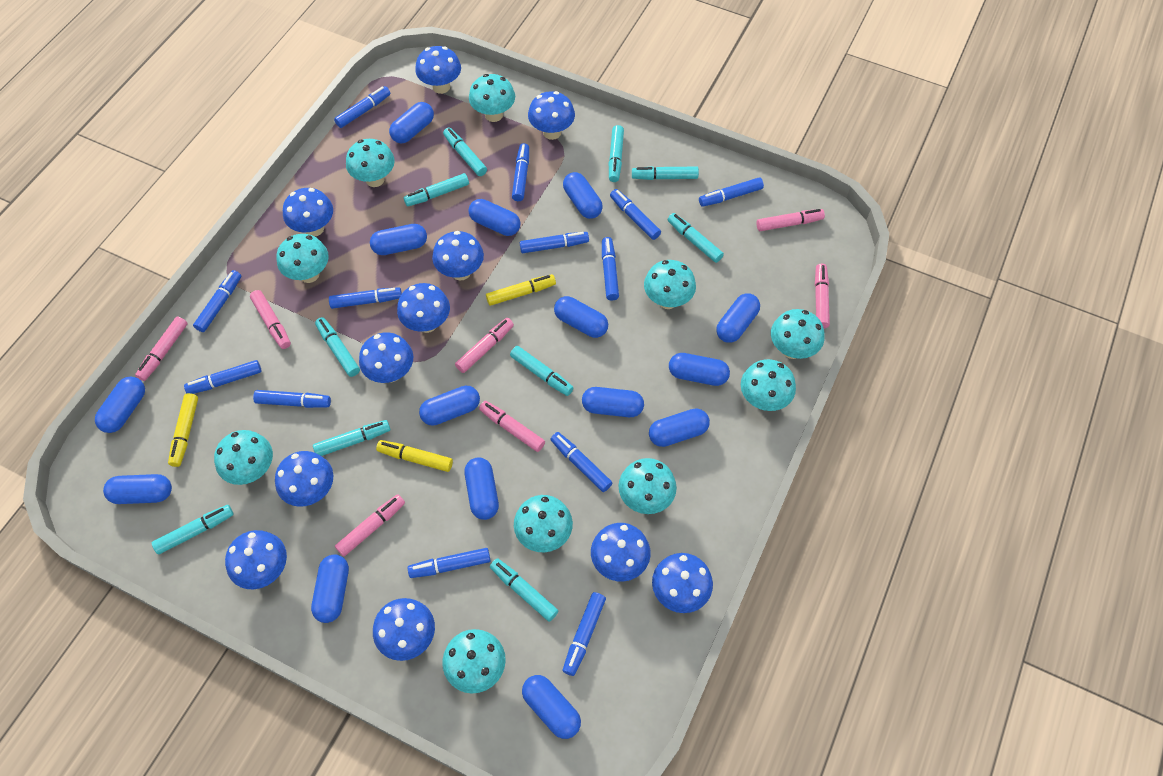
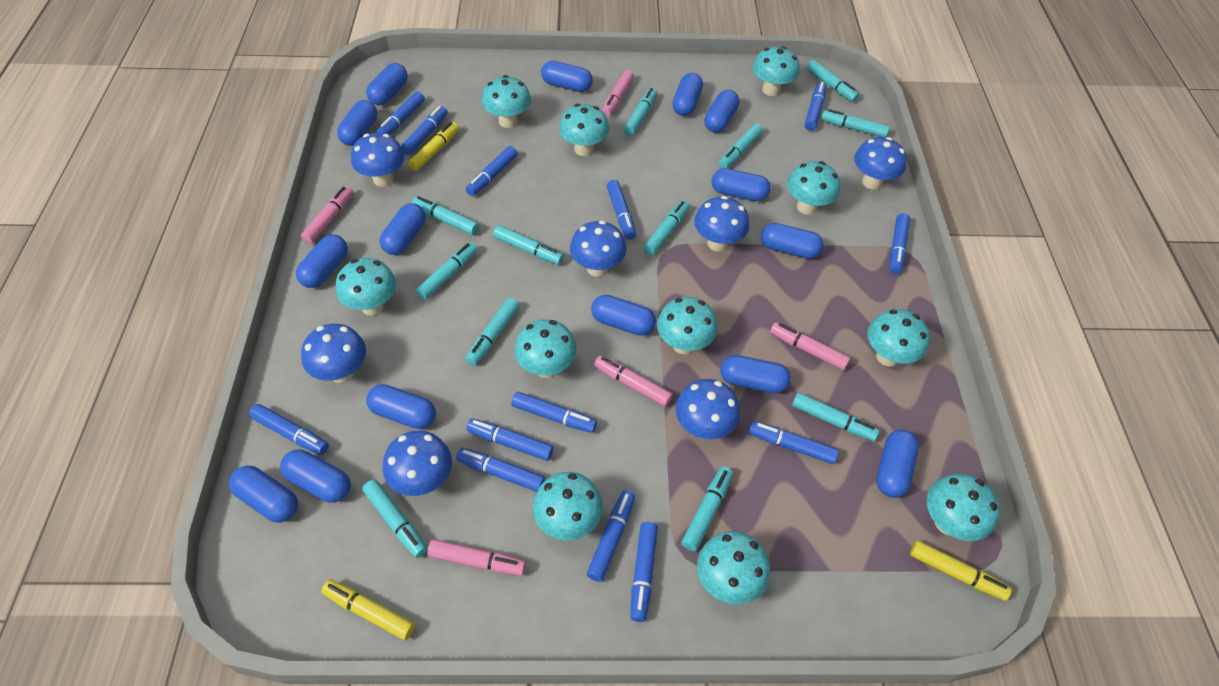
blue mushroom: 11 -> 7
pink marker: 7 -> 5
turquoise marker: 10 -> 12
turquoise mushroom: 10 -> 11

